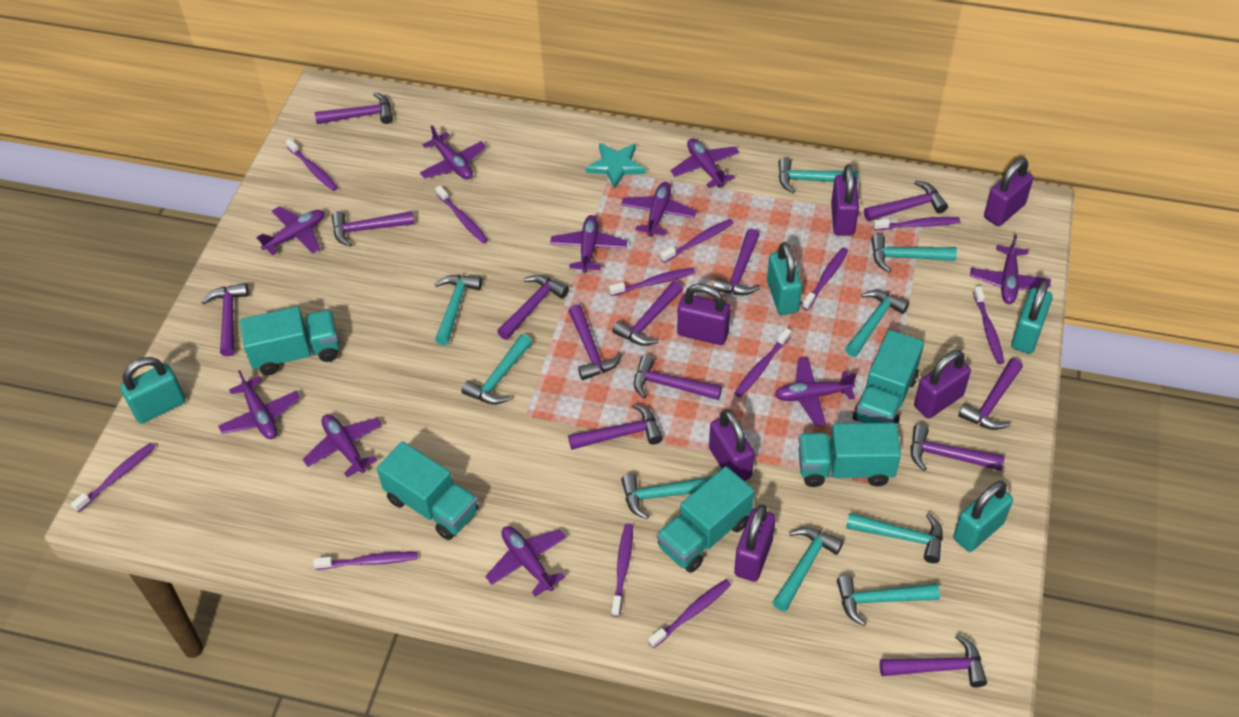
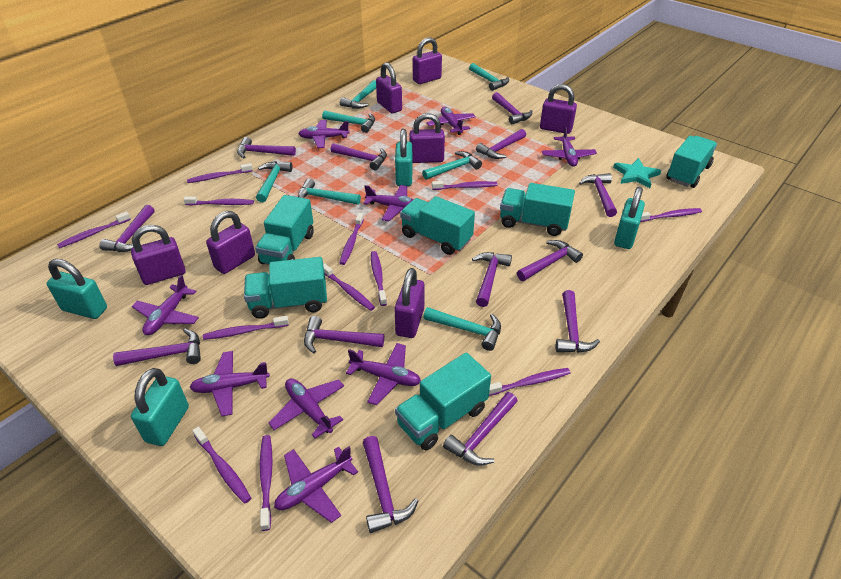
purple padlock: 6 -> 7
purple plane: 10 -> 9
turquoise hammer: 9 -> 7
turquoise truck: 5 -> 6

